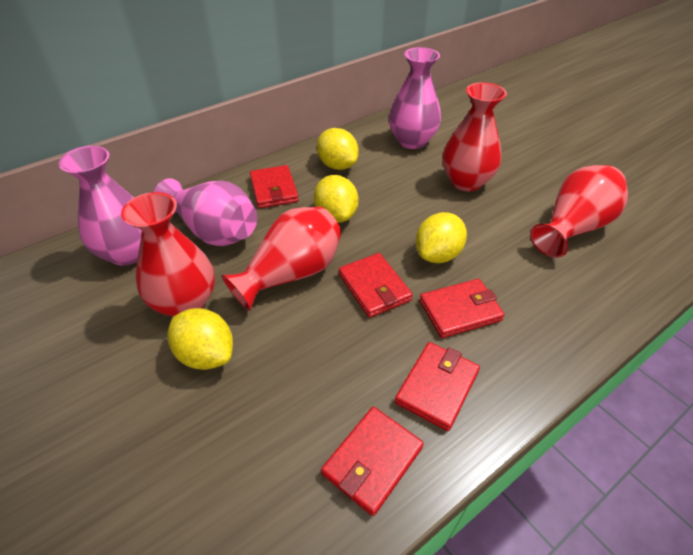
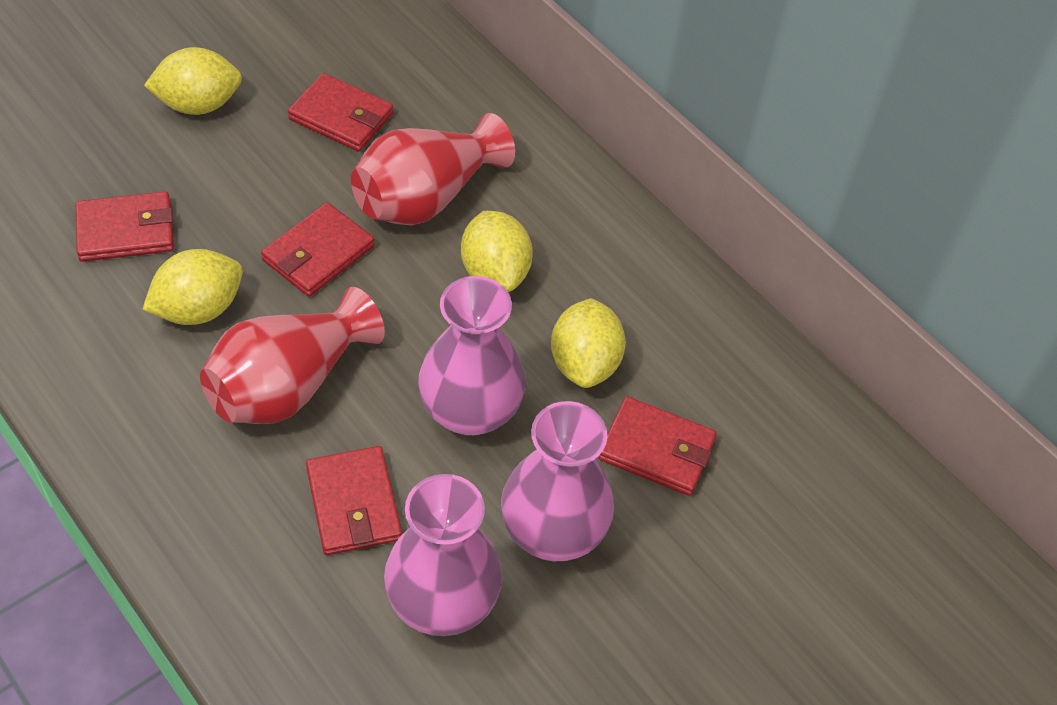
red vase: 4 -> 2

